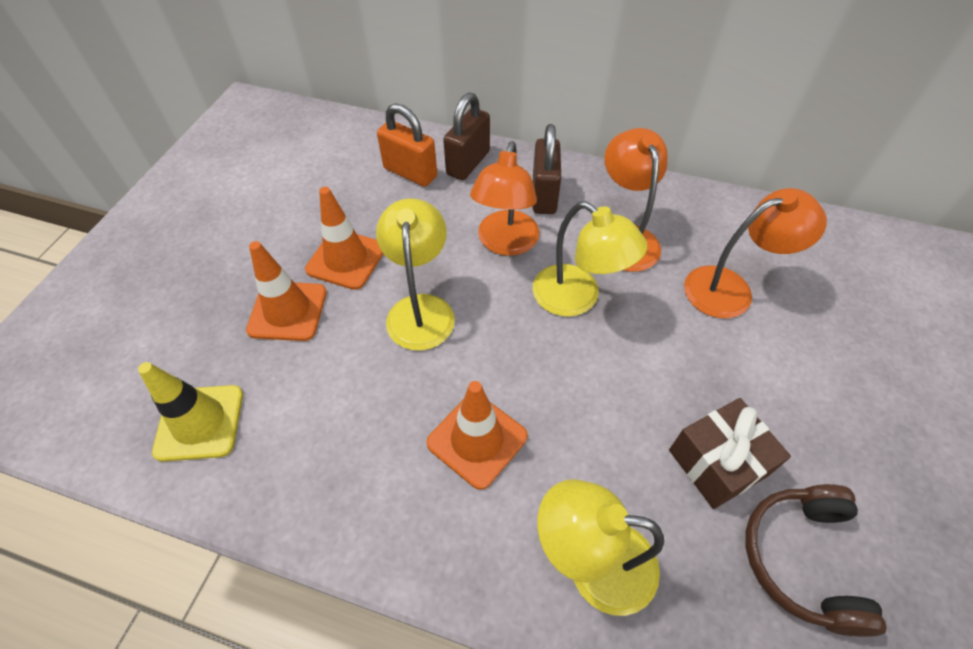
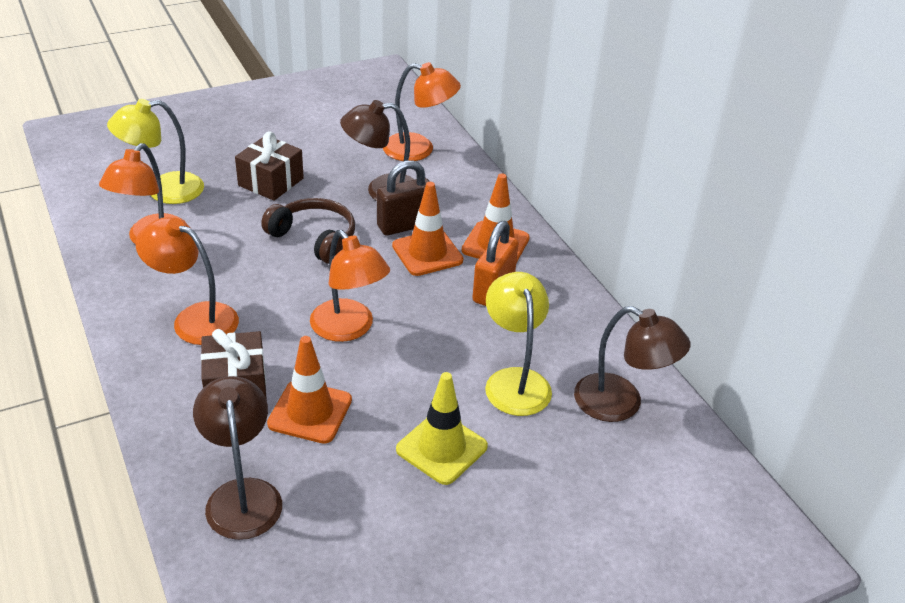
brown gift: 1 -> 2
brown lamp: 0 -> 3
brown padlock: 2 -> 1
orange lamp: 3 -> 4
yellow lamp: 3 -> 2

